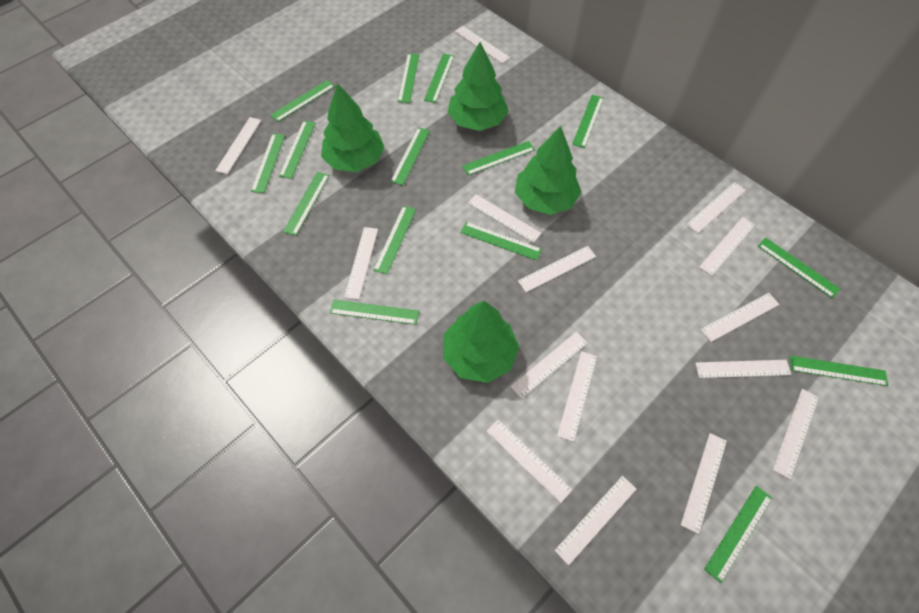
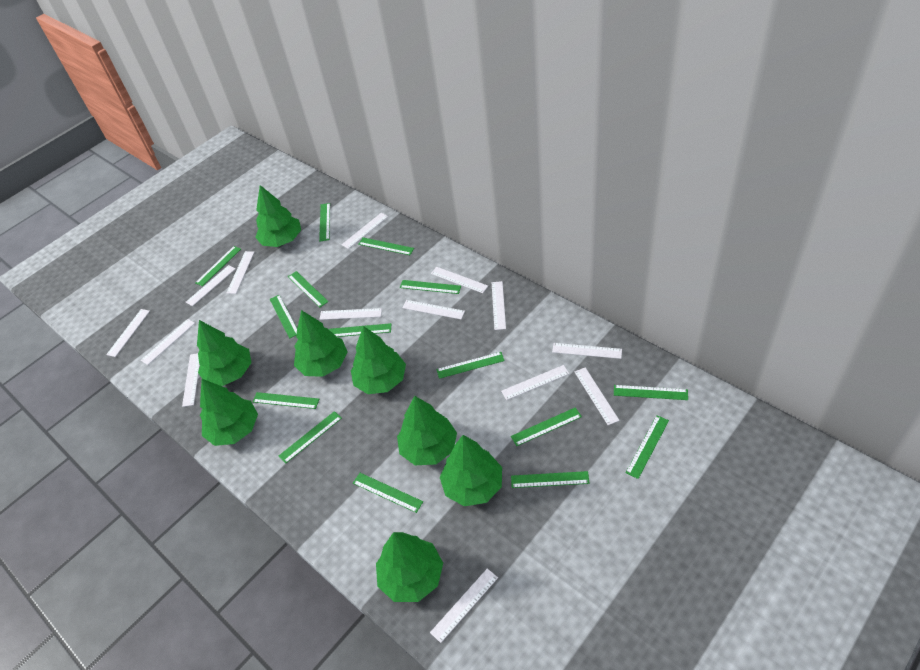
green tree: 4 -> 8
white ruler: 15 -> 14

